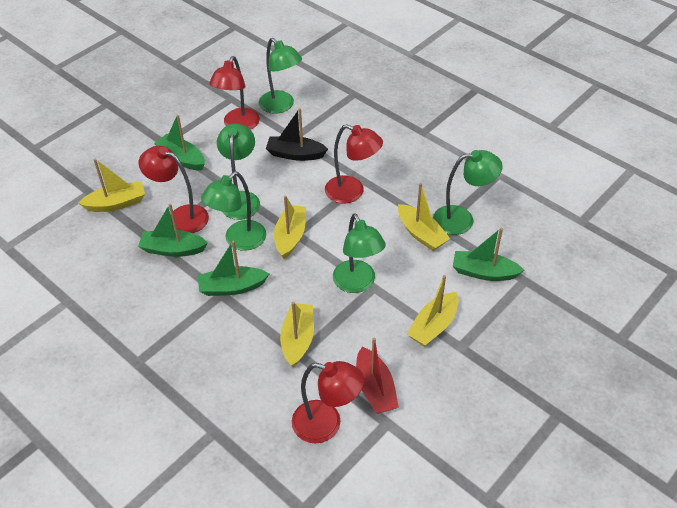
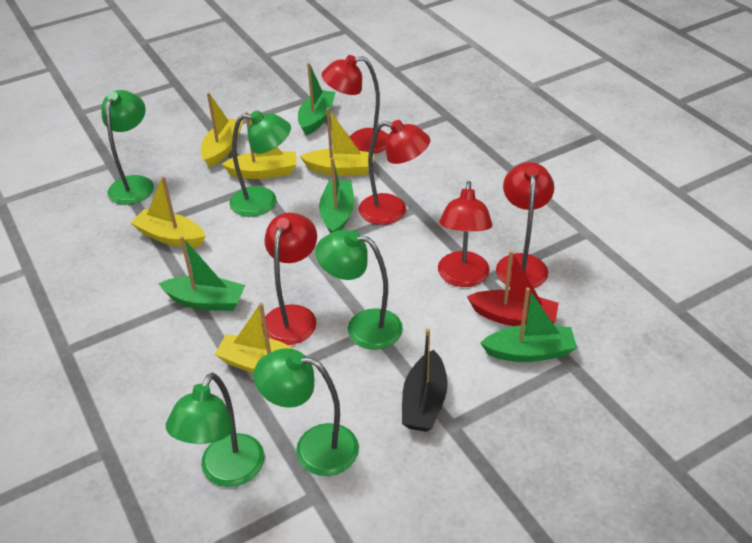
red lamp: 4 -> 5

